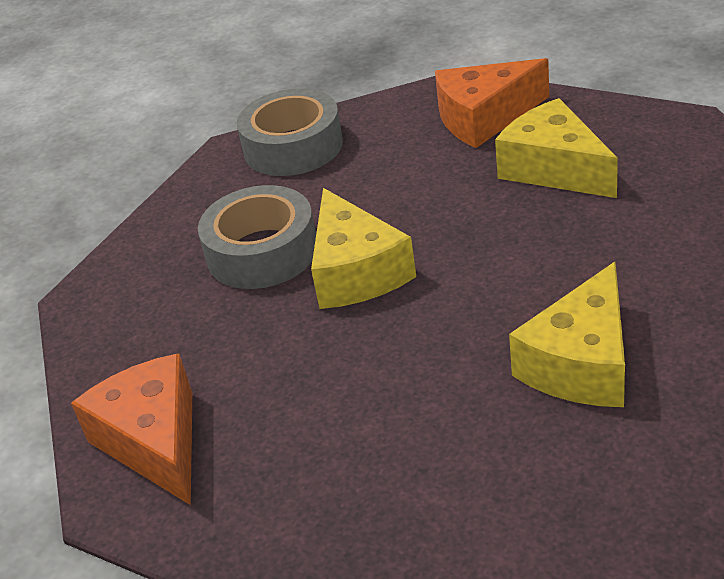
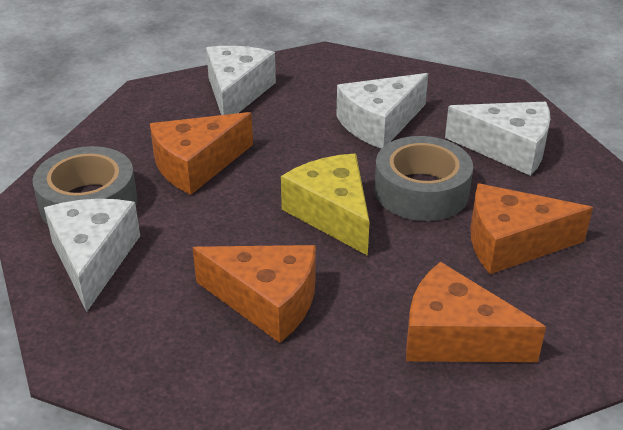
orange cheese: 2 -> 4
white cheese: 0 -> 4
yellow cheese: 3 -> 1

